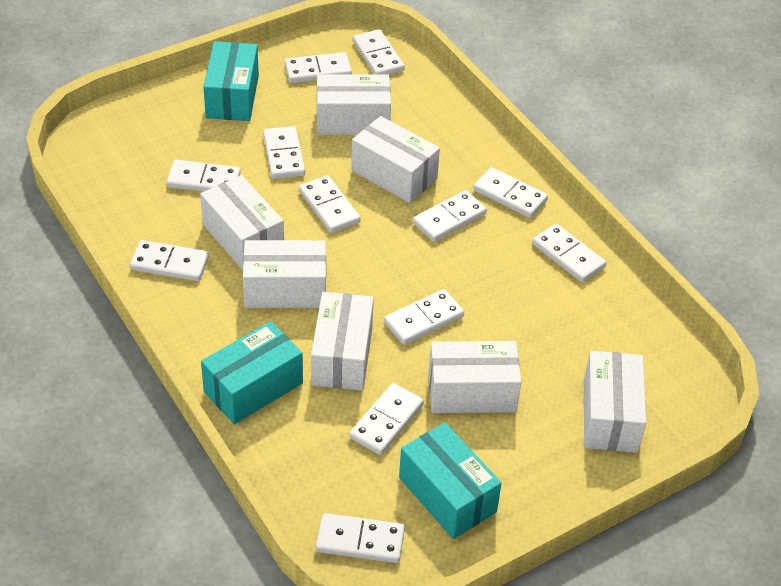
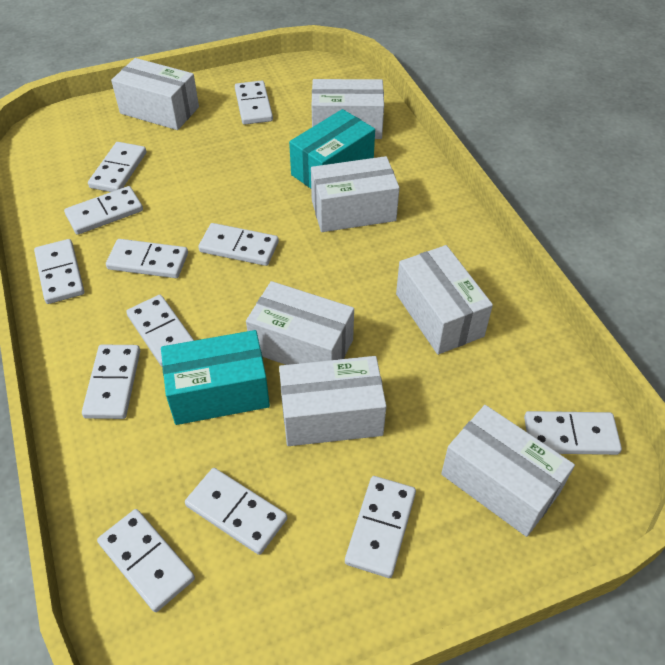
turquoise box: 3 -> 2

